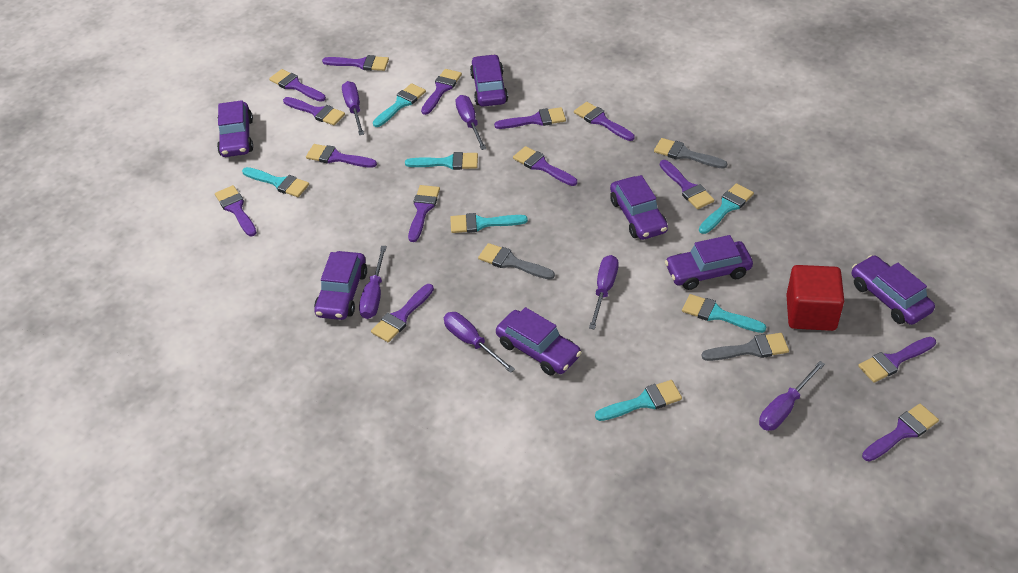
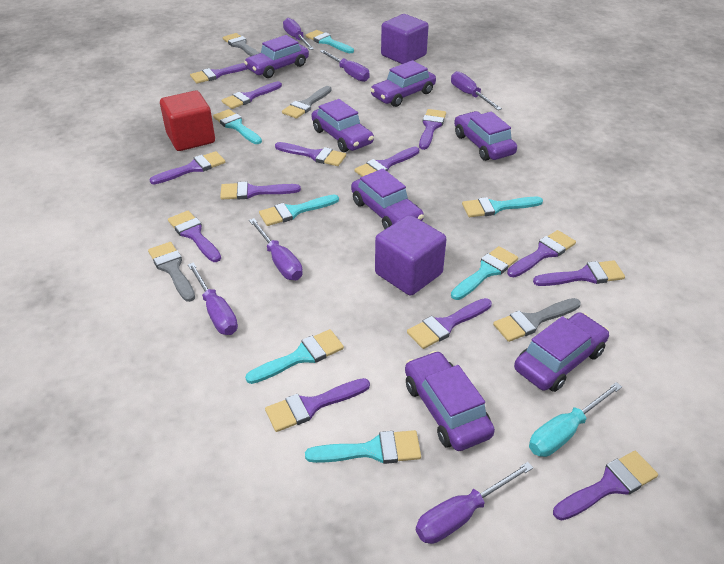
grey brush: 3 -> 4
purple brush: 14 -> 13
purple cube: 0 -> 2
turquoise screwdriver: 0 -> 1

